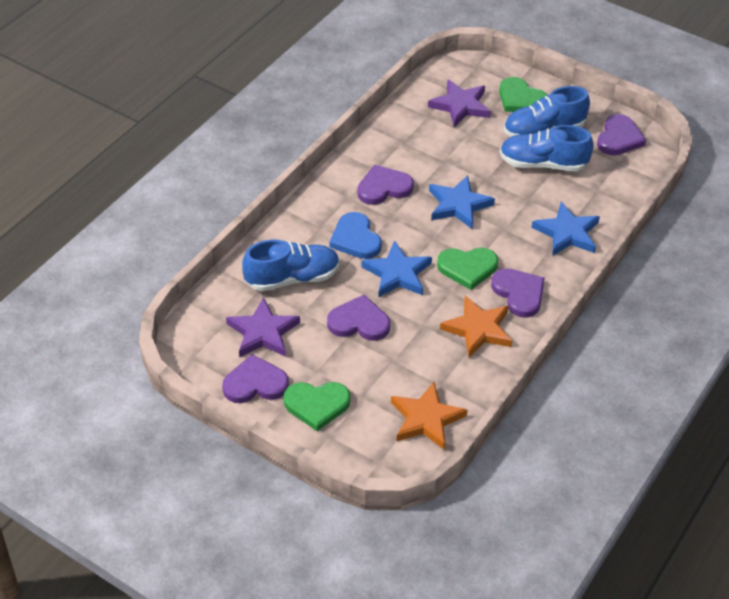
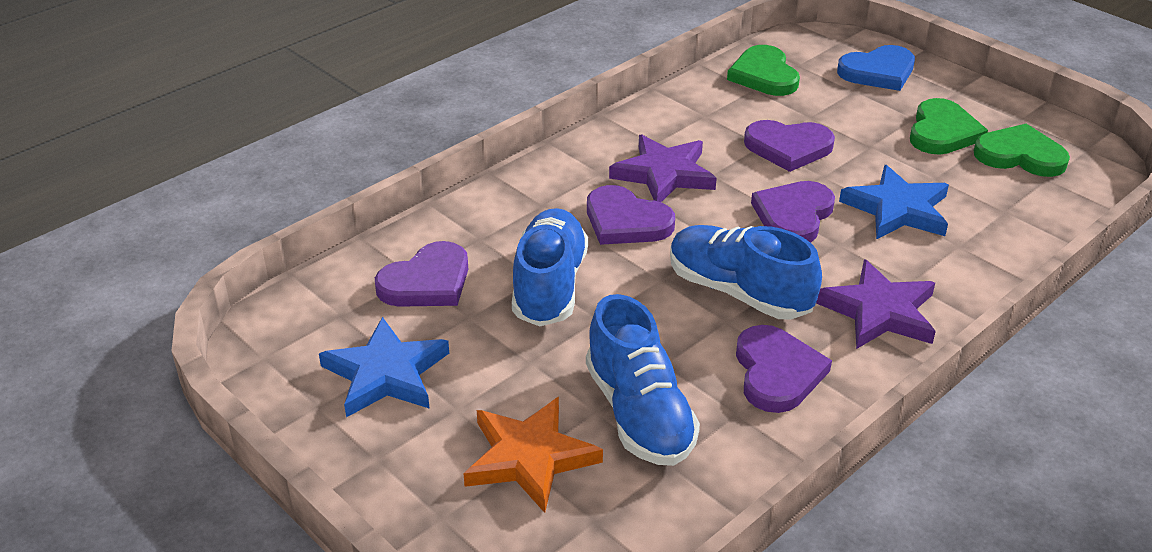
blue star: 3 -> 2
orange star: 2 -> 1

